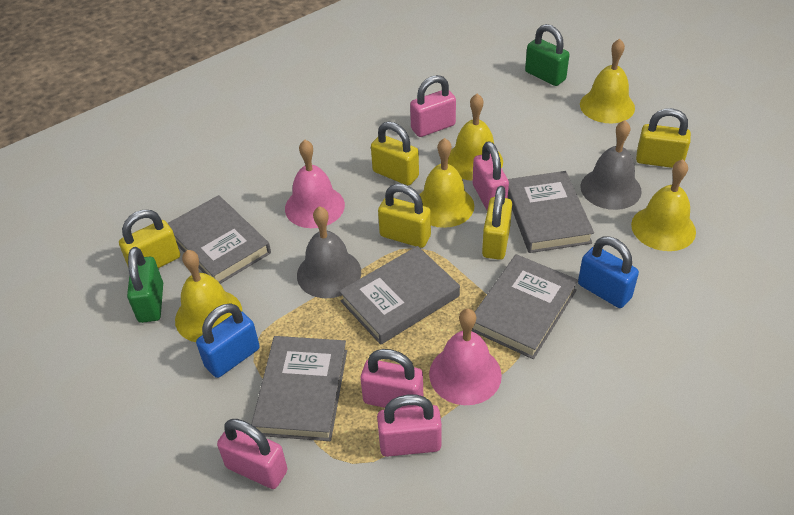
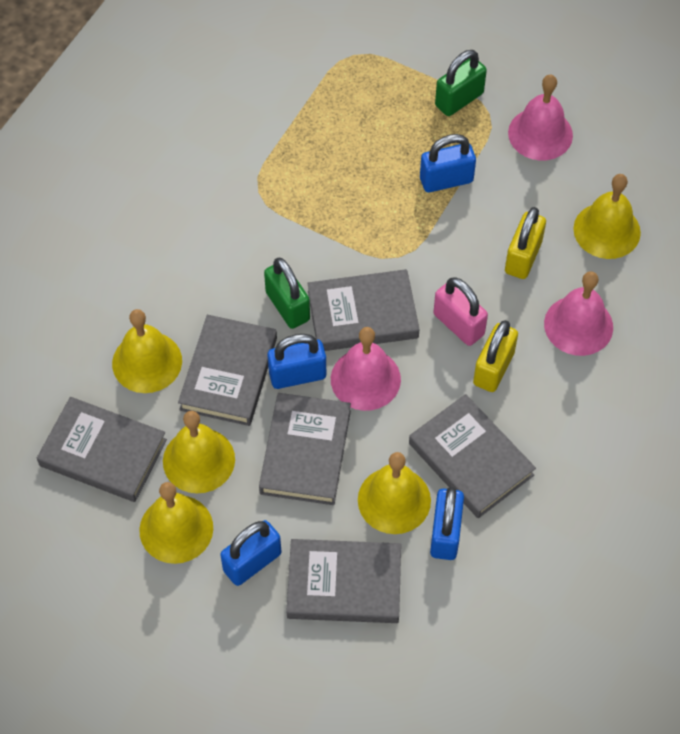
blue padlock: 2 -> 4
grey bell: 2 -> 0
grey book: 5 -> 6
pink bell: 2 -> 3
pink padlock: 5 -> 1
yellow padlock: 5 -> 2

